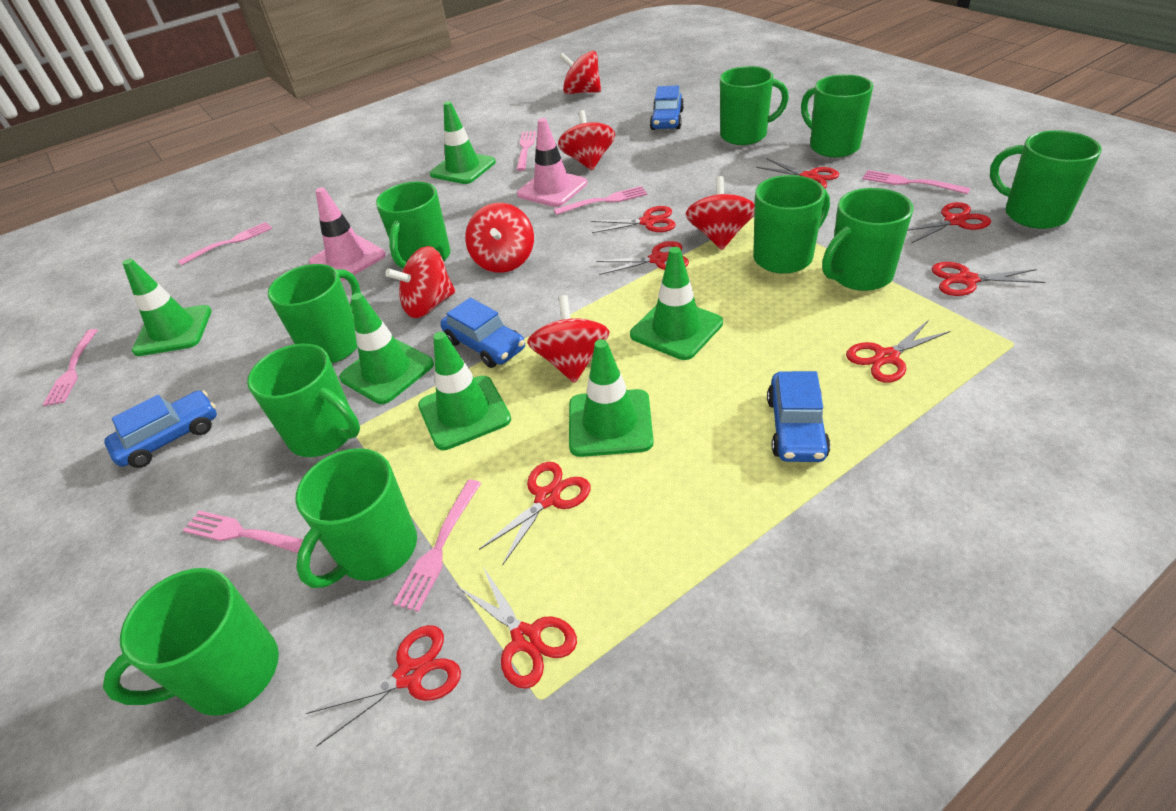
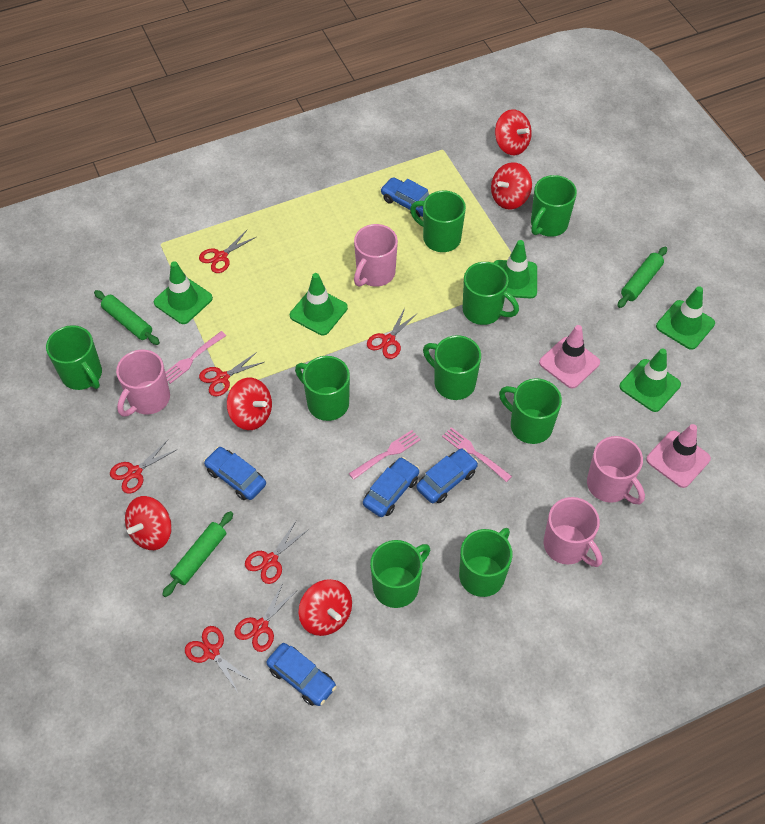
blue car: 4 -> 5
green mug: 10 -> 9
green rolling pin: 0 -> 3
green traffic cone: 6 -> 5
pink fork: 7 -> 3
pink mug: 0 -> 4
red scissors: 9 -> 7
red spinning top: 6 -> 5

